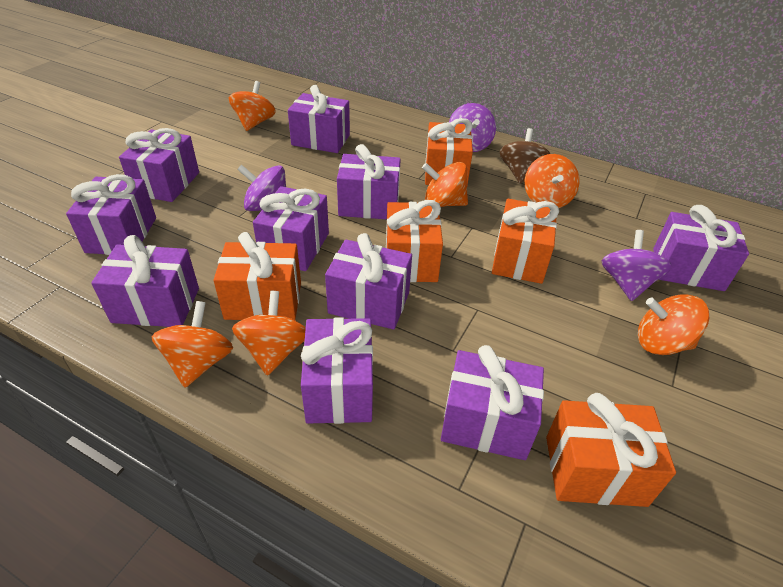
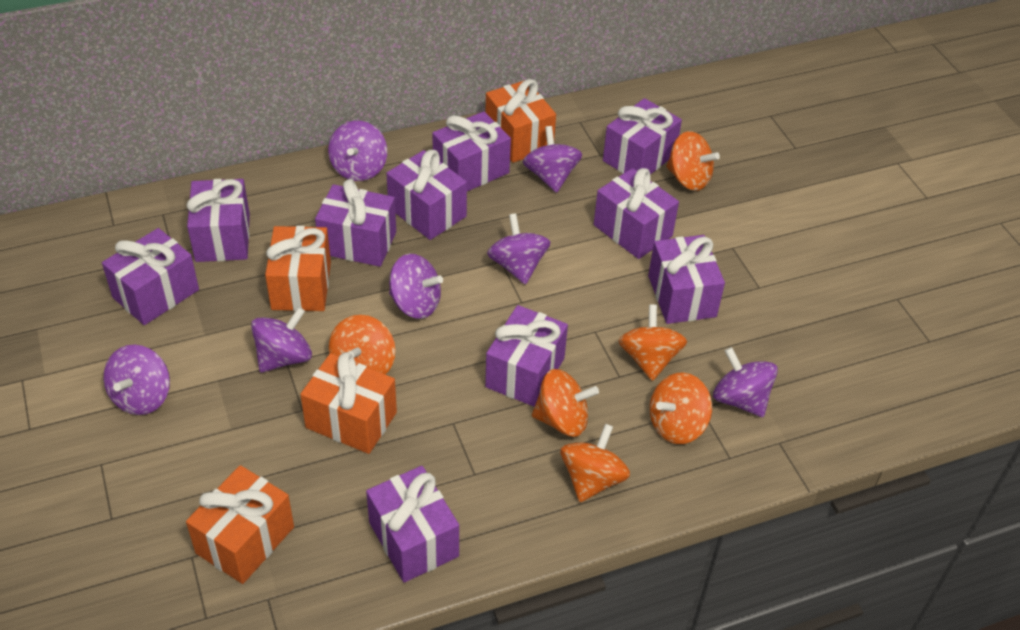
brown spinning top: 1 -> 0
orange gift: 5 -> 4
purple spinning top: 3 -> 7

